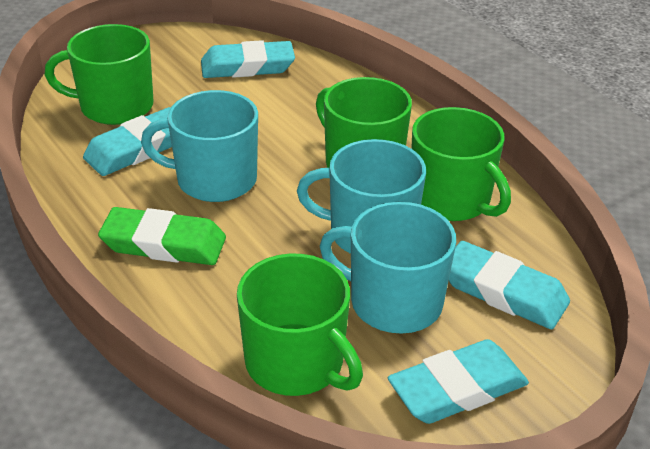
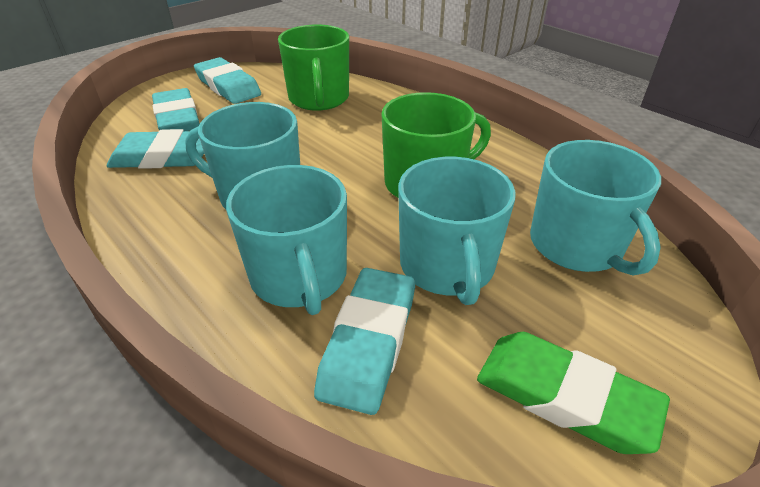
green mug: 4 -> 2
turquoise mug: 3 -> 4

